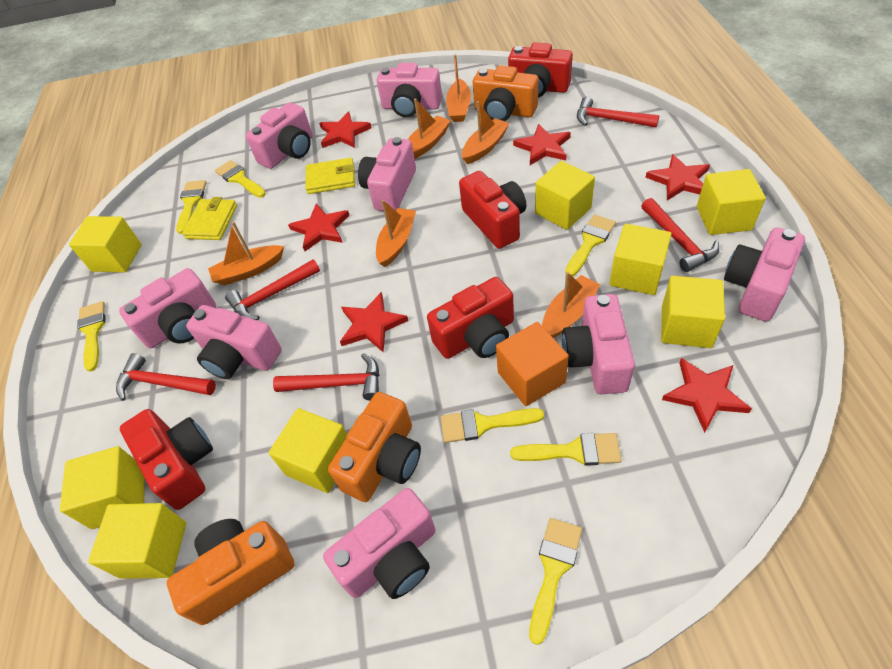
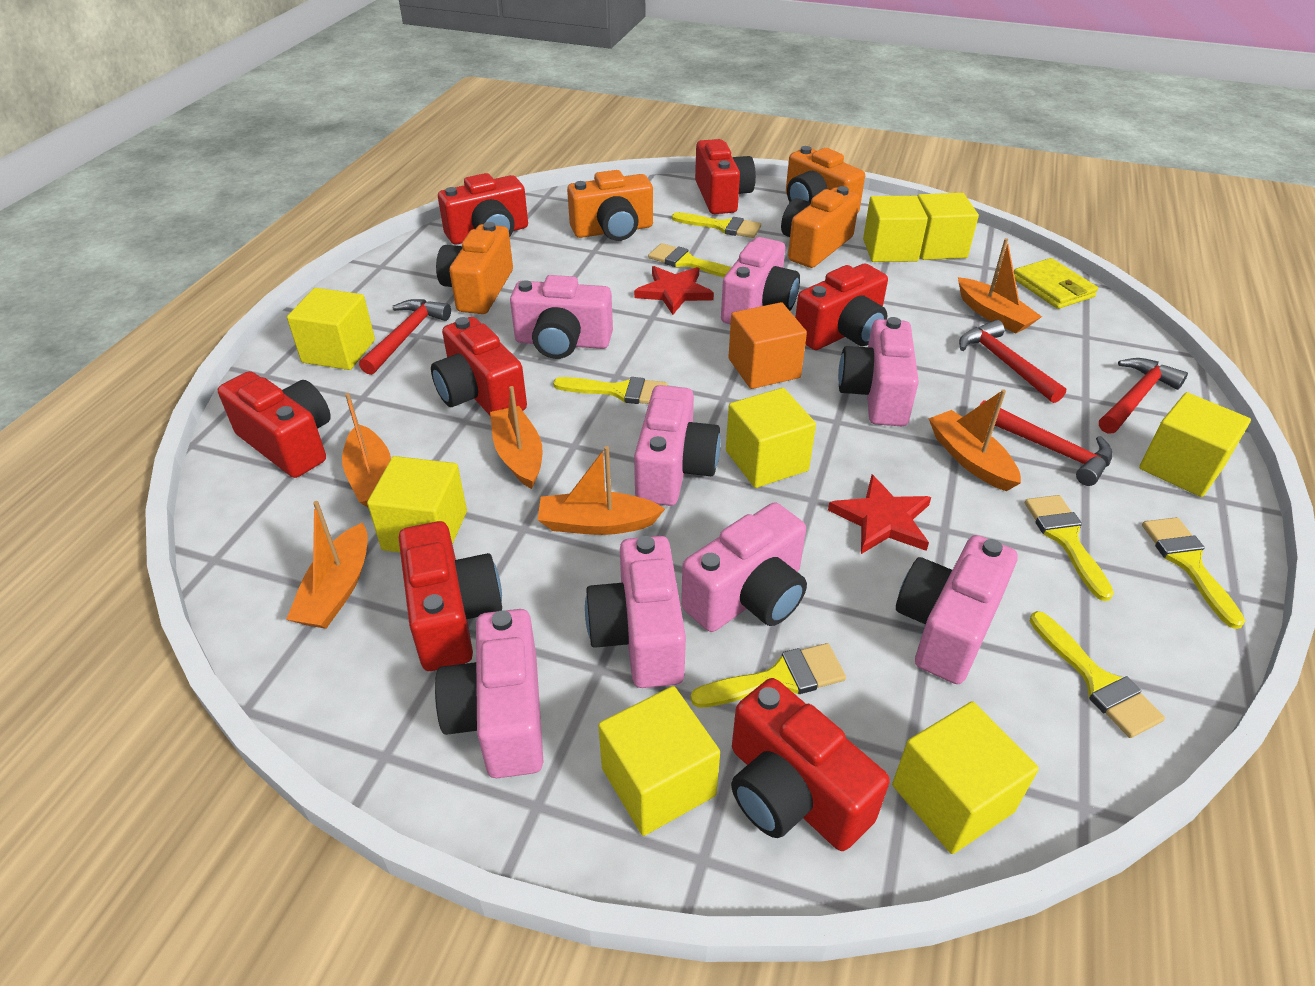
orange camera: 3 -> 4
red camera: 4 -> 7
red hammer: 5 -> 4
red star: 6 -> 2
yellow wallet: 2 -> 1

